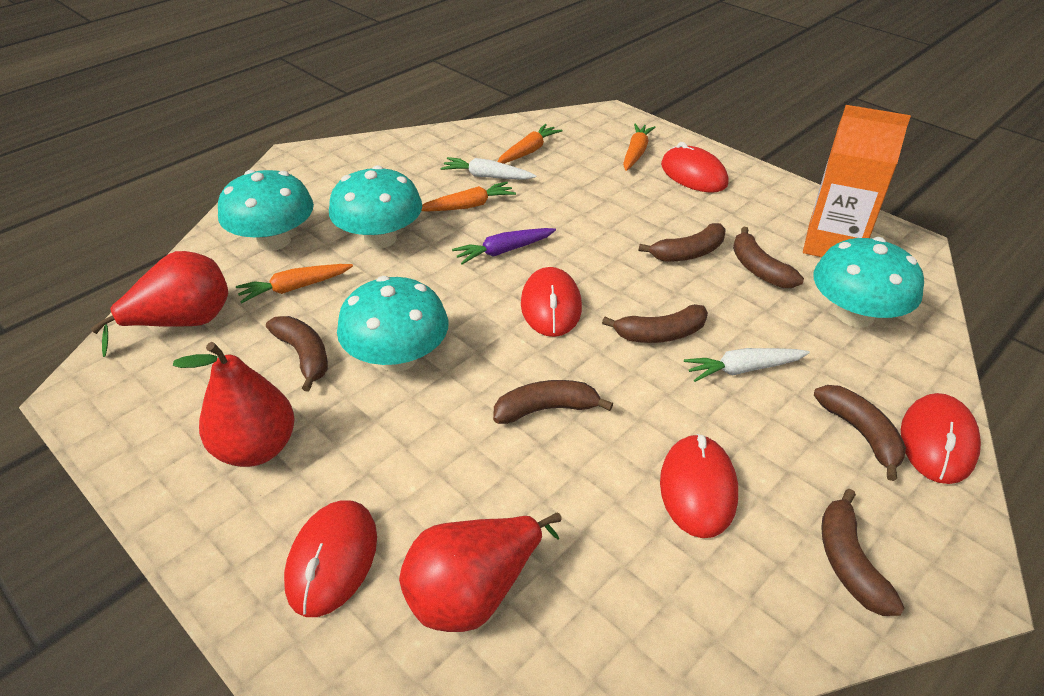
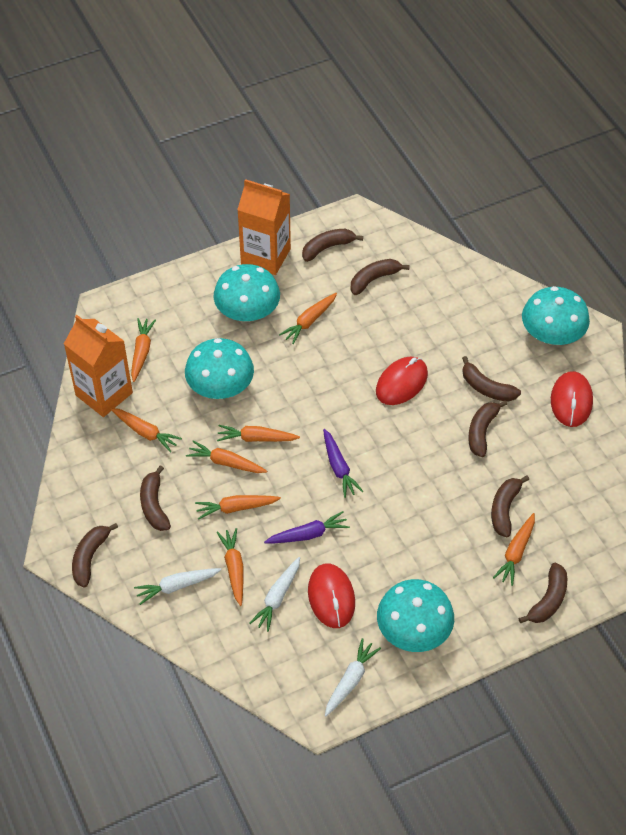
brown banana: 7 -> 8
orange carrot: 4 -> 8
orange carton: 1 -> 2
purple carrot: 1 -> 2
red mouse: 5 -> 3
red pear: 3 -> 0
white carrot: 2 -> 3

